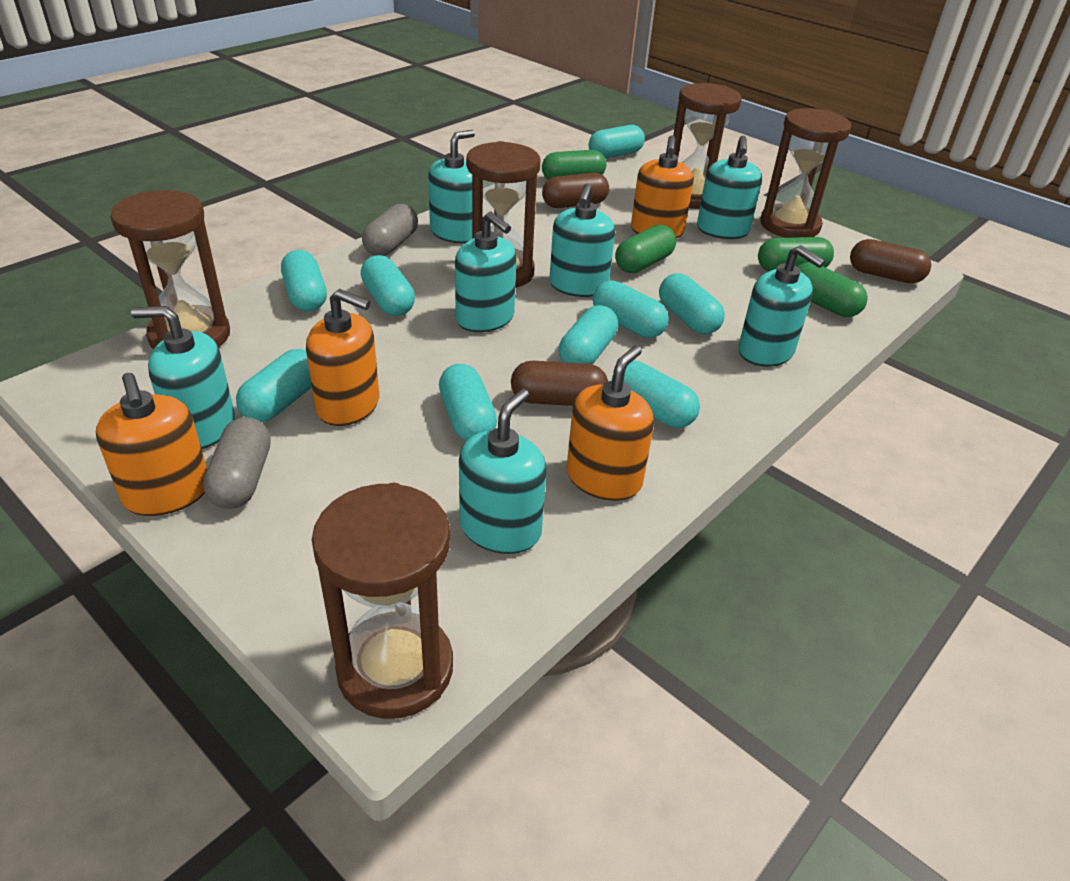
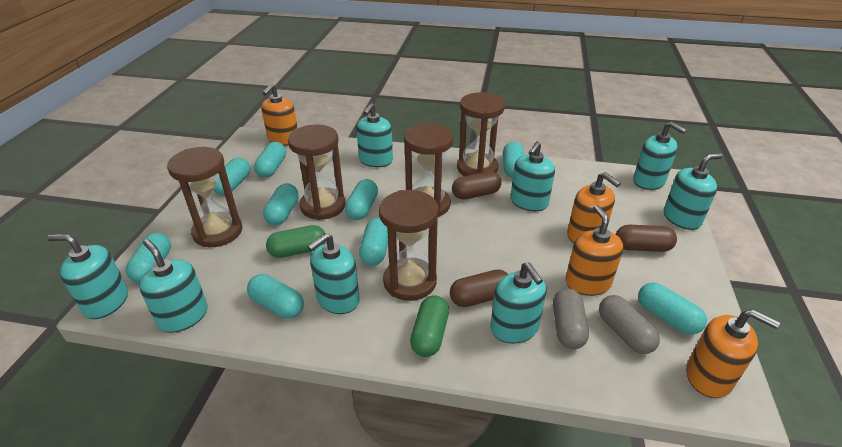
green capsule: 4 -> 2
turquoise soap dispenser: 7 -> 8

